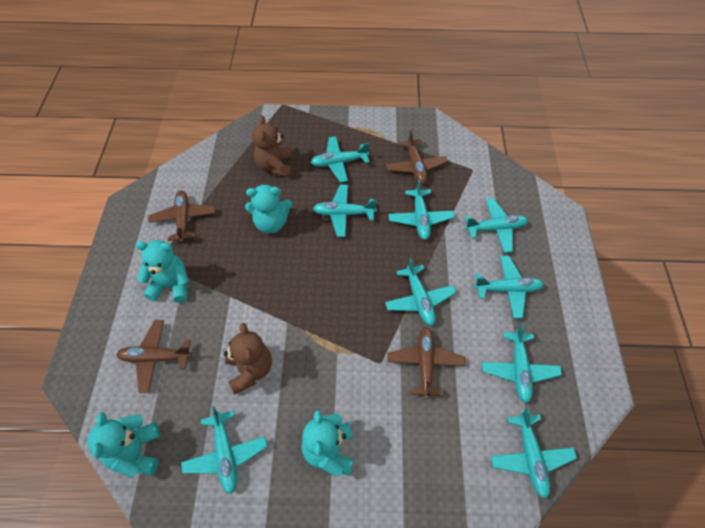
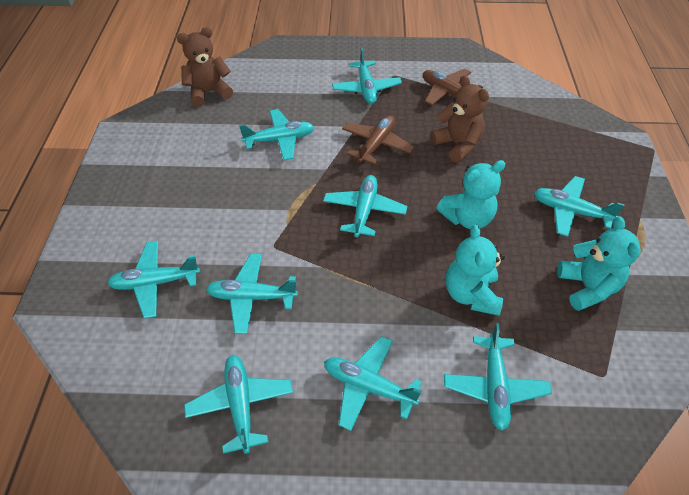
brown plane: 4 -> 2
turquoise teddy bear: 4 -> 3

